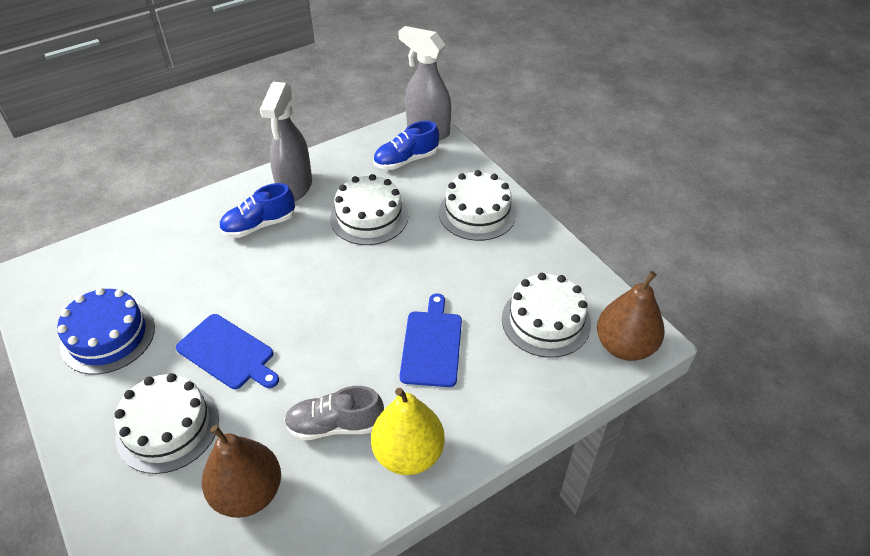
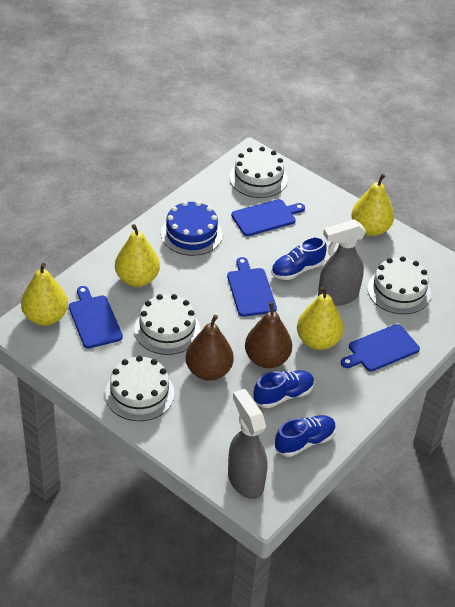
blue cutting board: 2 -> 4
blue shoe: 2 -> 3
grey shoe: 1 -> 0
yellow pear: 1 -> 4

